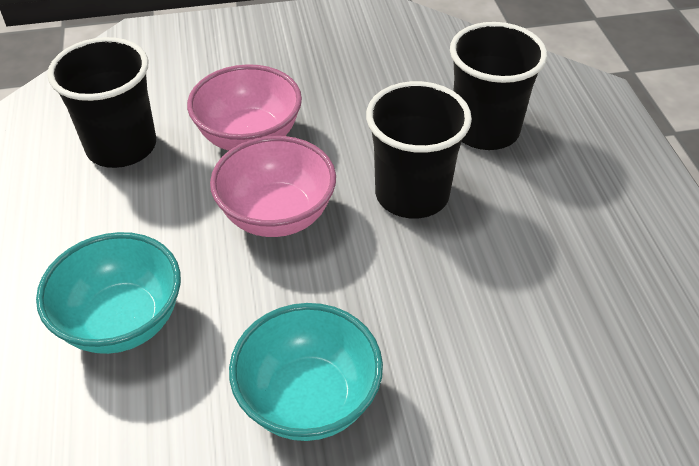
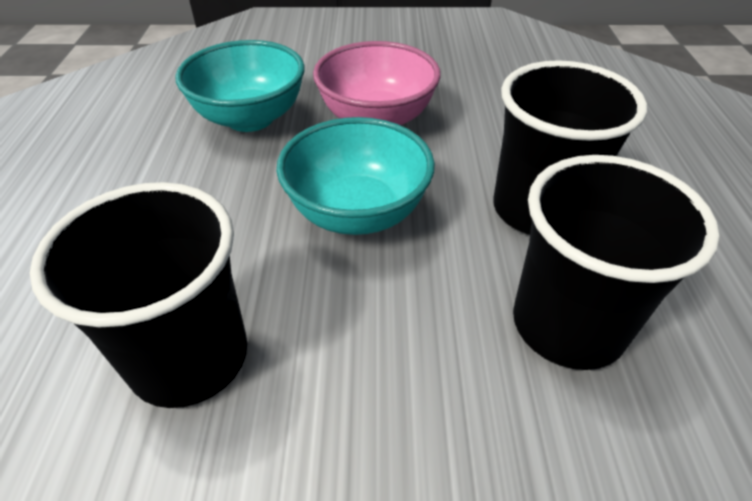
pink bowl: 2 -> 1

